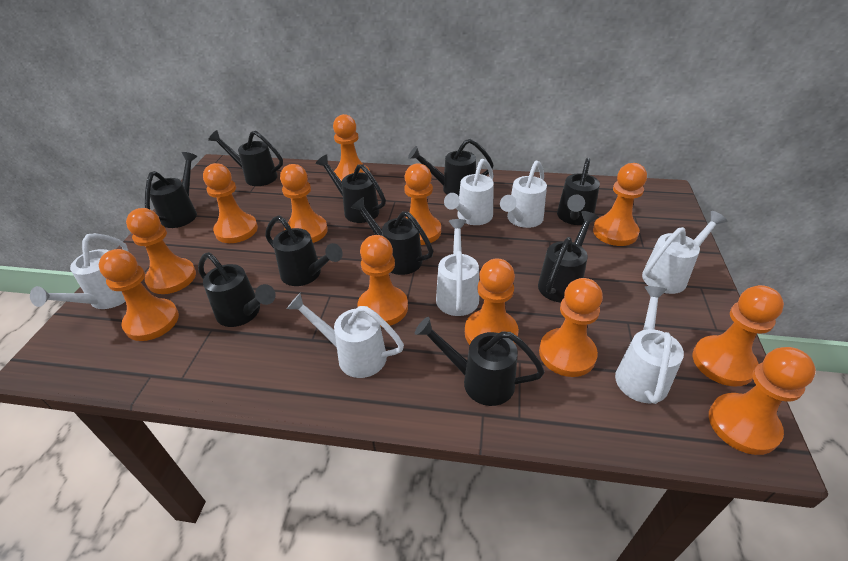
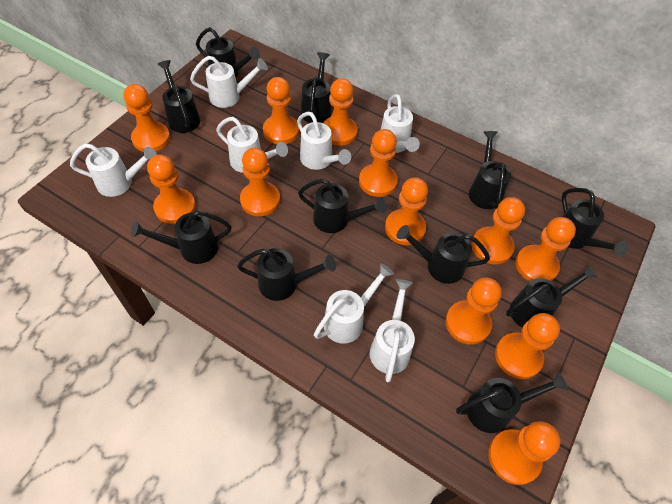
black watering can: 10 -> 11

